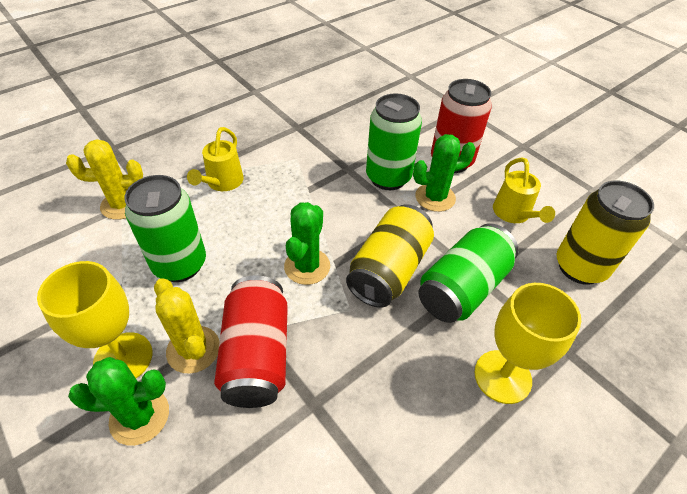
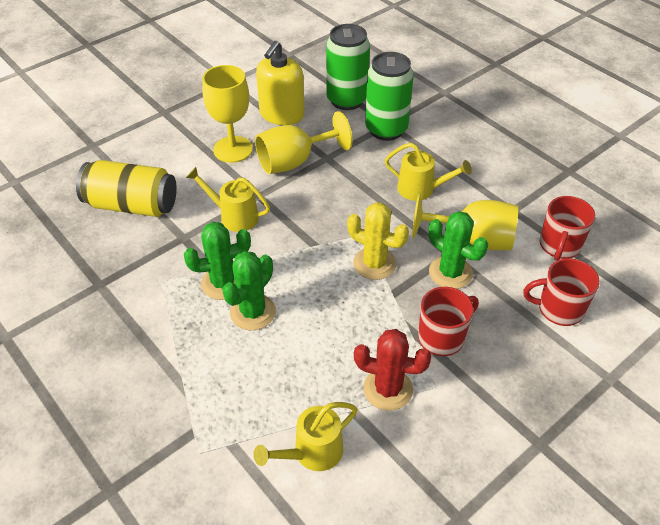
green can: 3 -> 2
red cactus: 0 -> 1
red can: 2 -> 0
red mug: 0 -> 3
yellow cactus: 2 -> 1
yellow can: 2 -> 1
yellow goblet: 2 -> 3
yellow soap dispenser: 0 -> 1
yellow watering can: 2 -> 3

